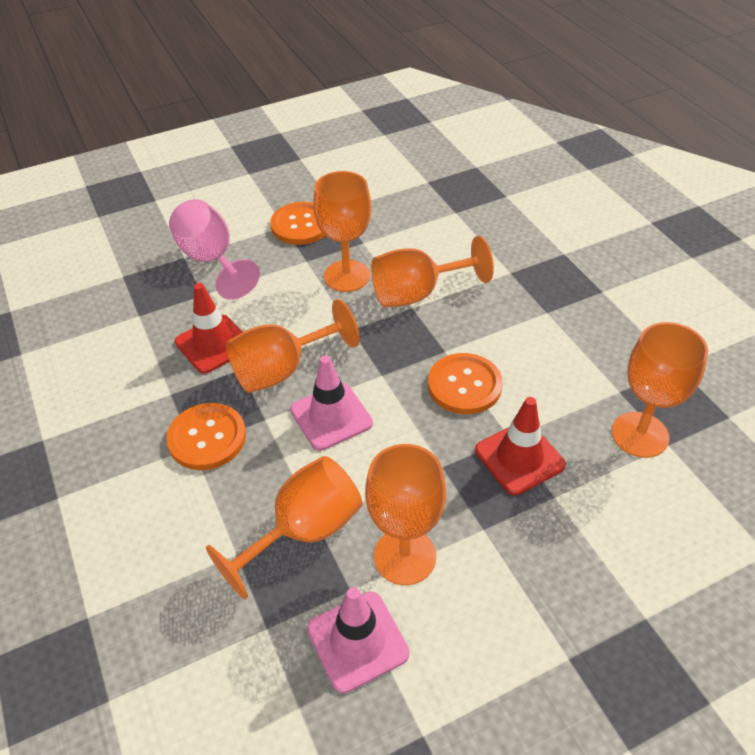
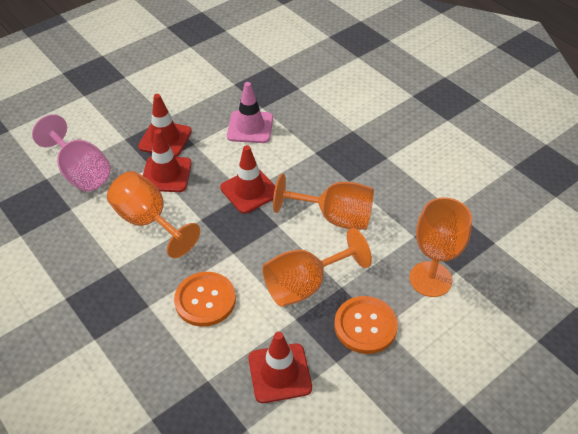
orange button: 3 -> 2
orange goblet: 6 -> 4
pink traffic cone: 2 -> 1
red traffic cone: 2 -> 4

